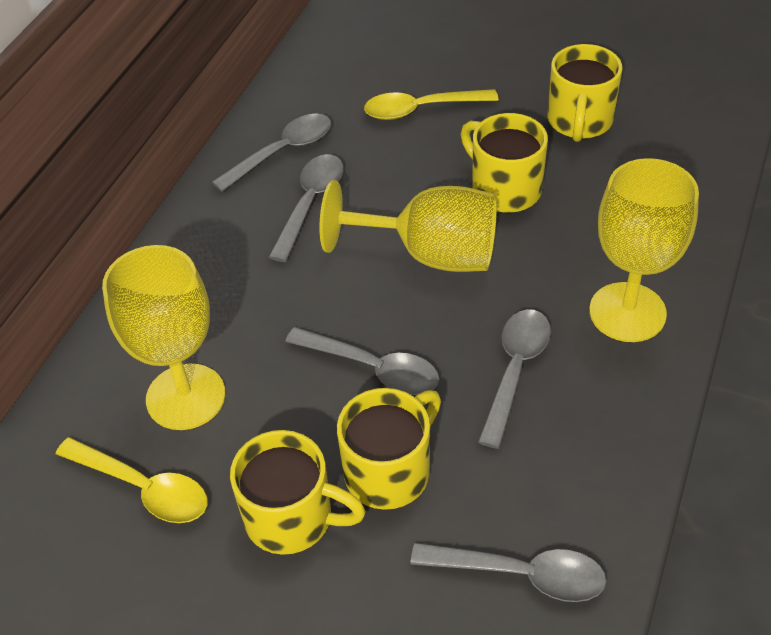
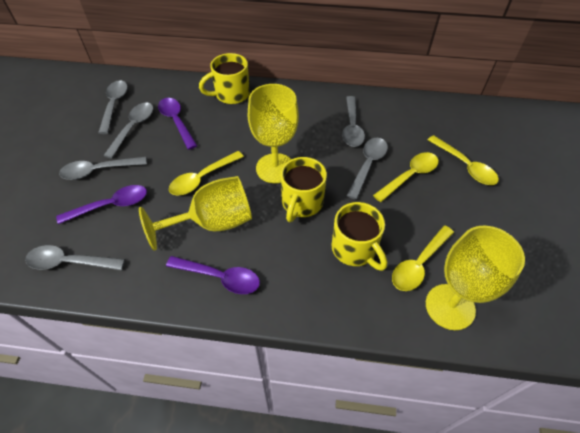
grey spoon: 5 -> 6
purple spoon: 0 -> 3
yellow mug: 4 -> 3
yellow spoon: 2 -> 4

